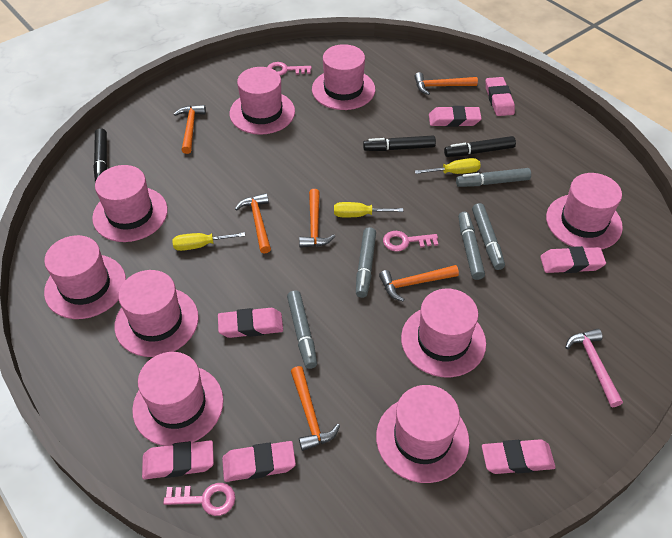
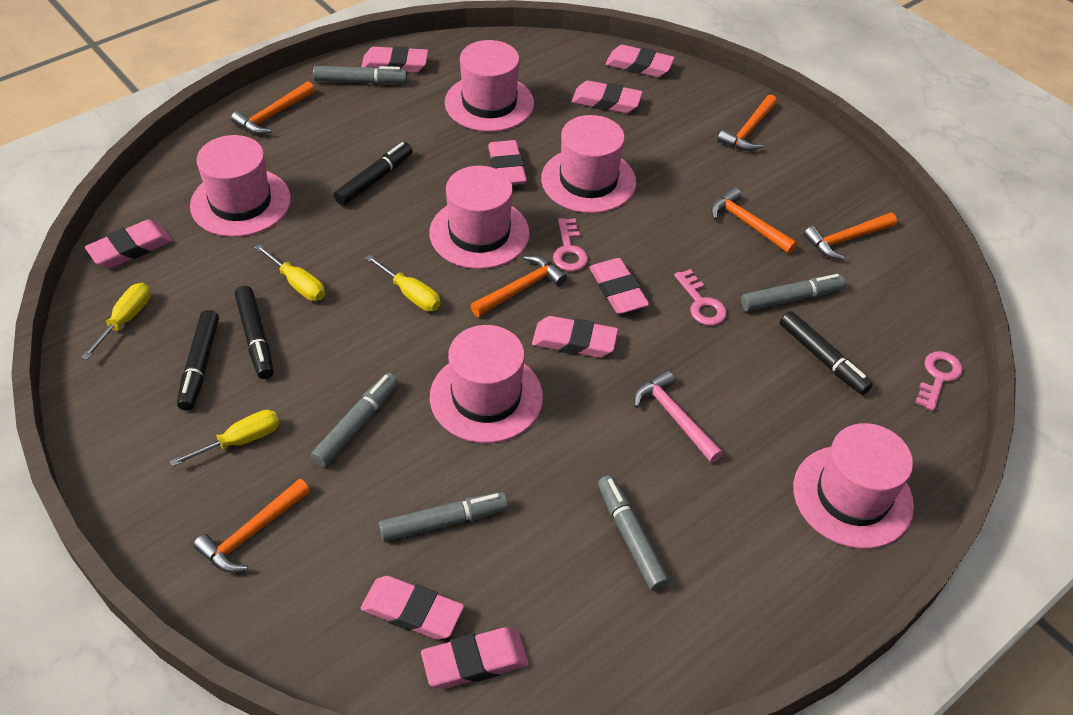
black marker: 3 -> 4
pink eraser: 7 -> 9
pink hat: 9 -> 6
yellow screwdriver: 3 -> 4

